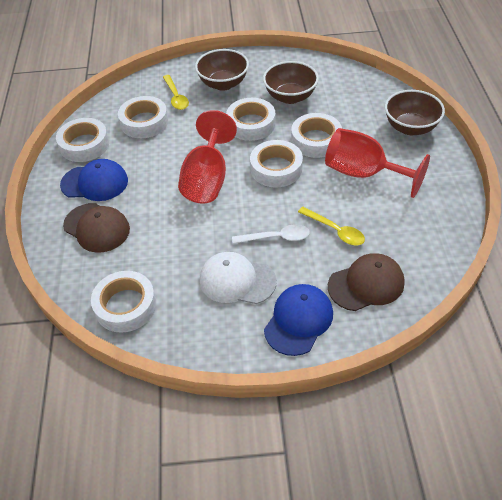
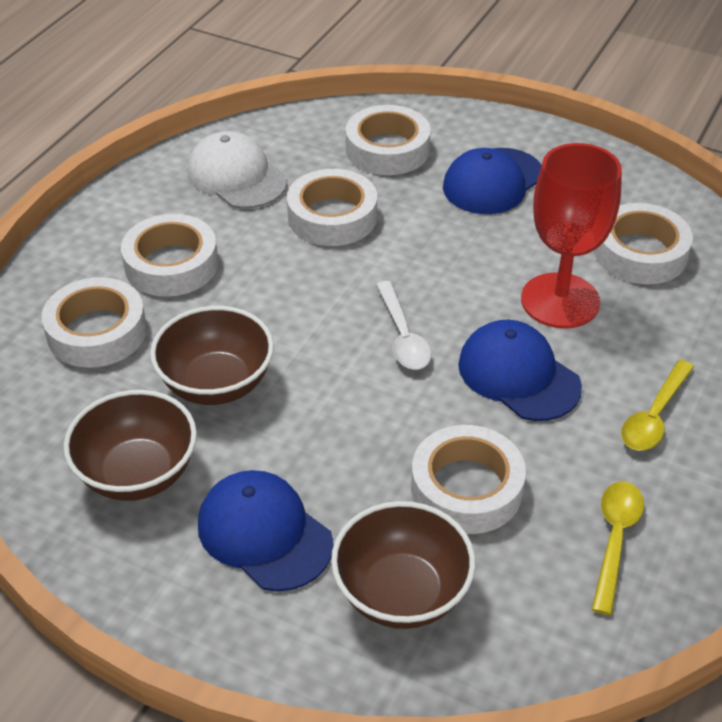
blue cap: 2 -> 3
brown cap: 2 -> 0
red goblet: 2 -> 1

